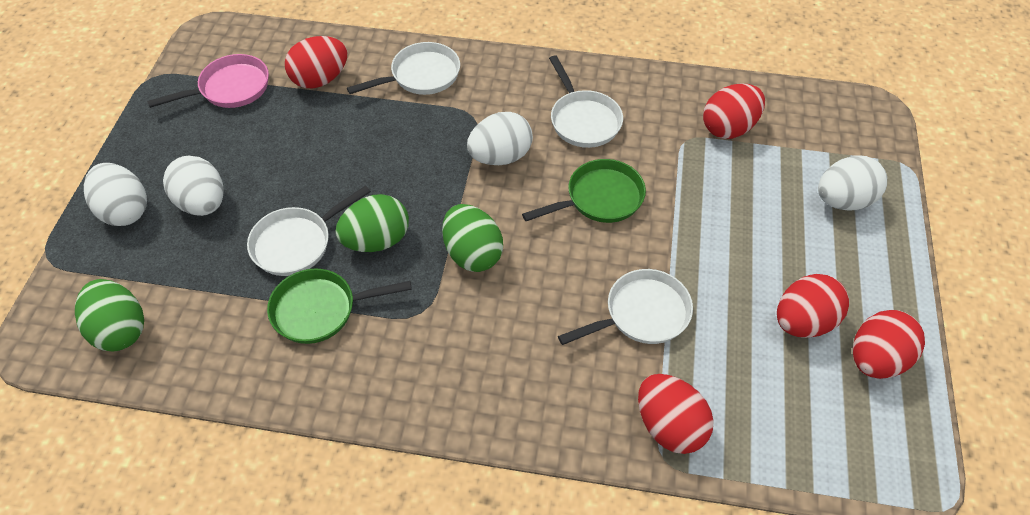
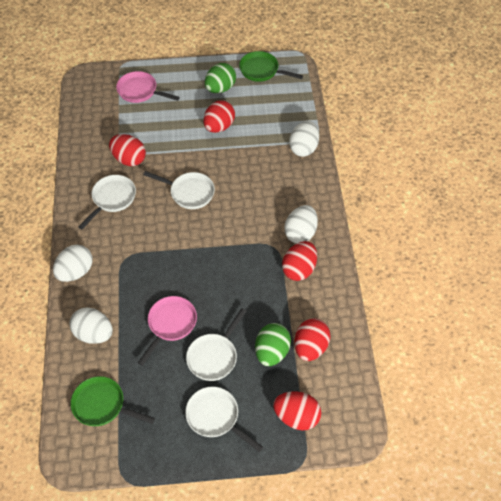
green egg: 3 -> 2
pink pan: 1 -> 2

